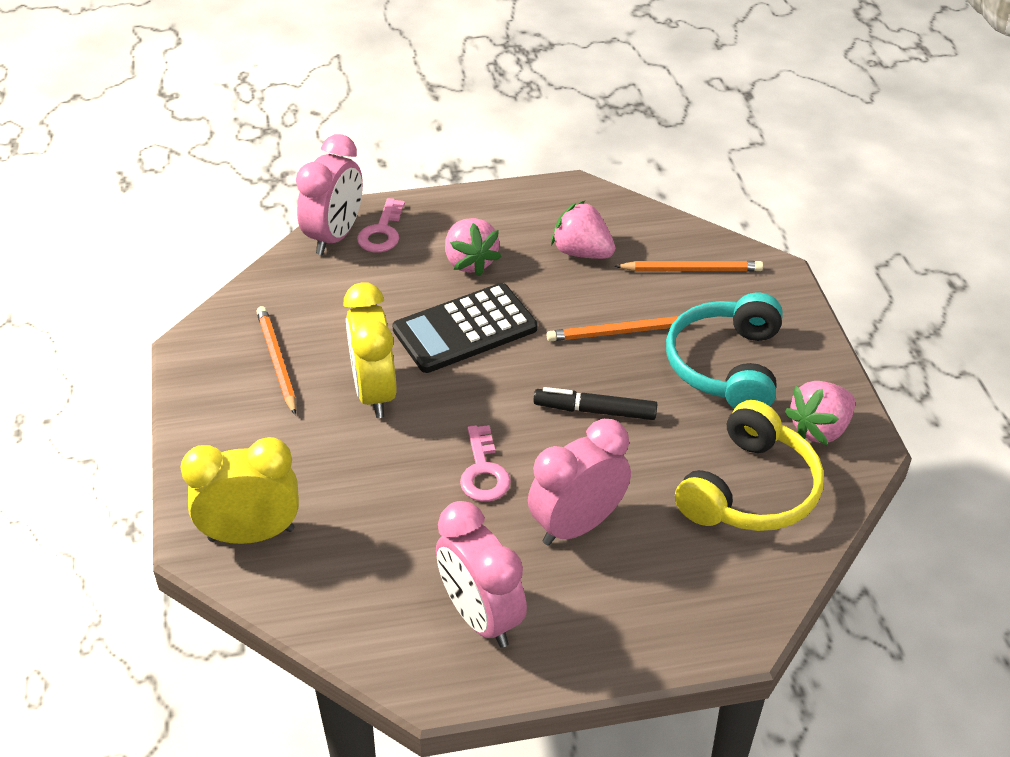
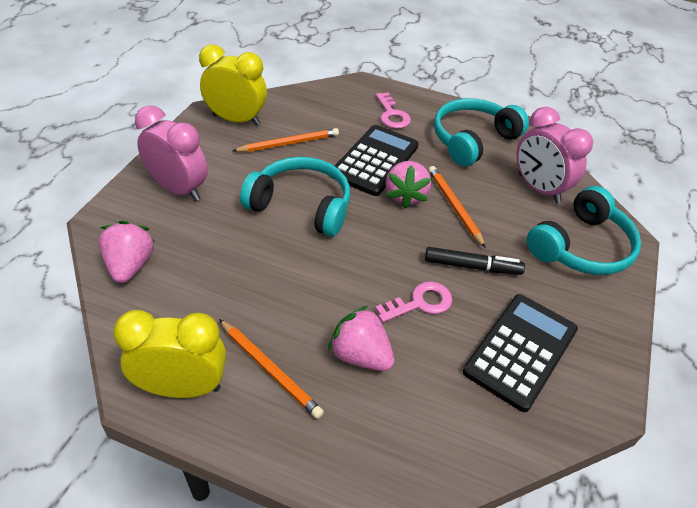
black calculator: 1 -> 2
pink clock: 3 -> 2
turquoise headphones: 1 -> 3
yellow headphones: 1 -> 0

